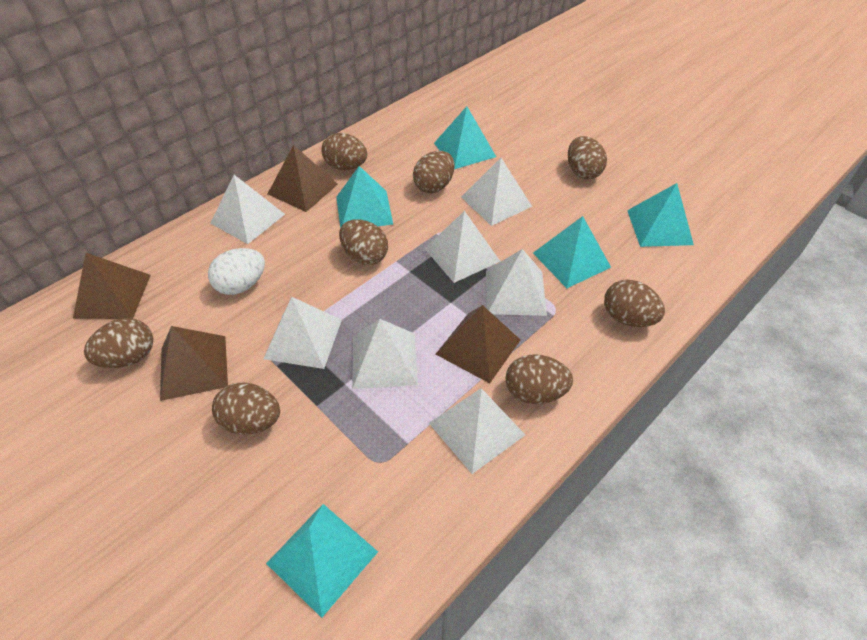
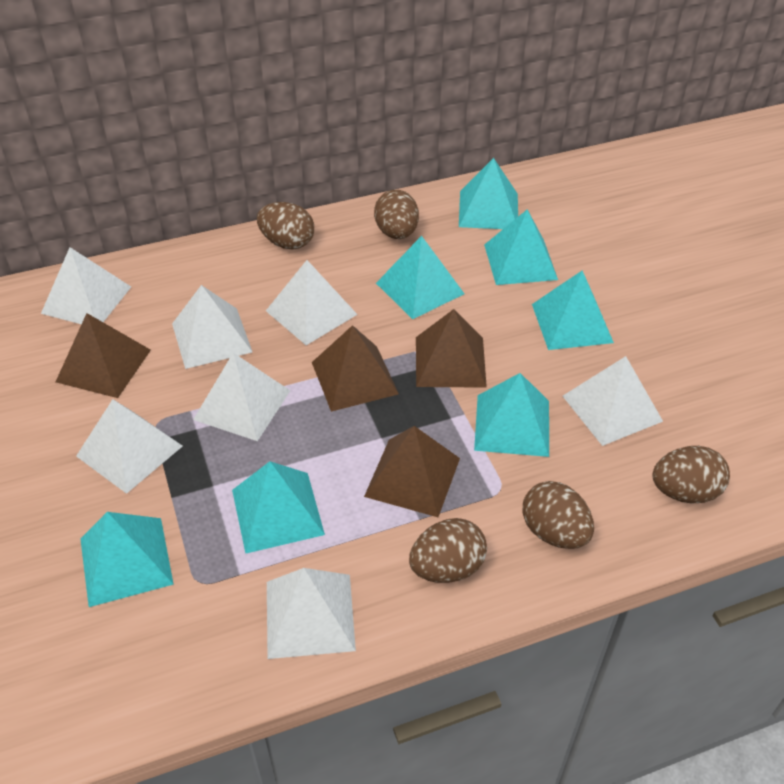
brown egg: 8 -> 5
turquoise pyramid: 5 -> 7
white egg: 1 -> 0

